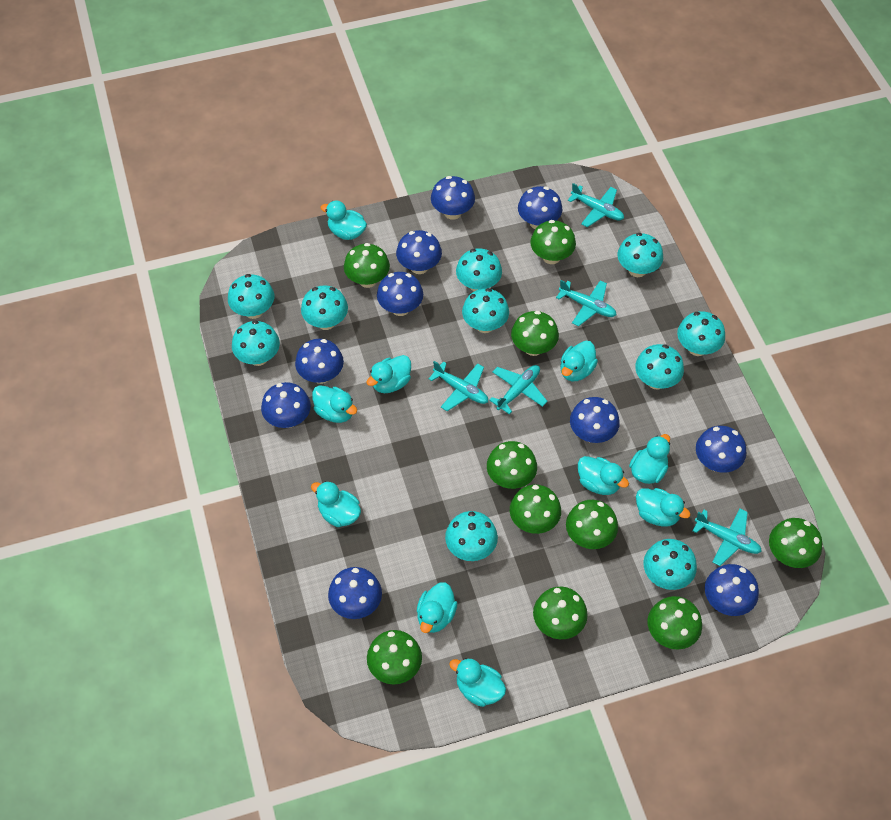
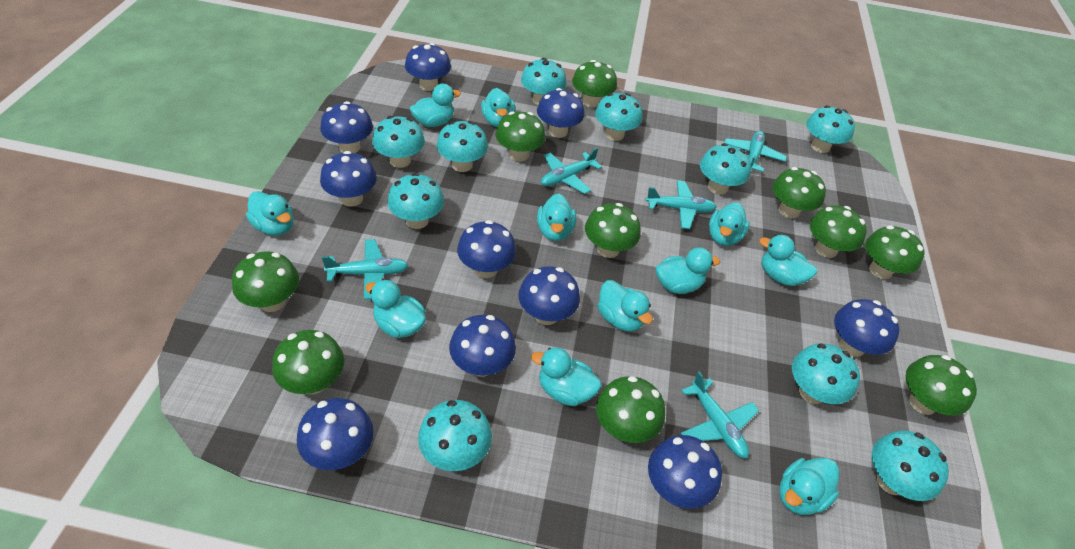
turquoise duck: 10 -> 11

